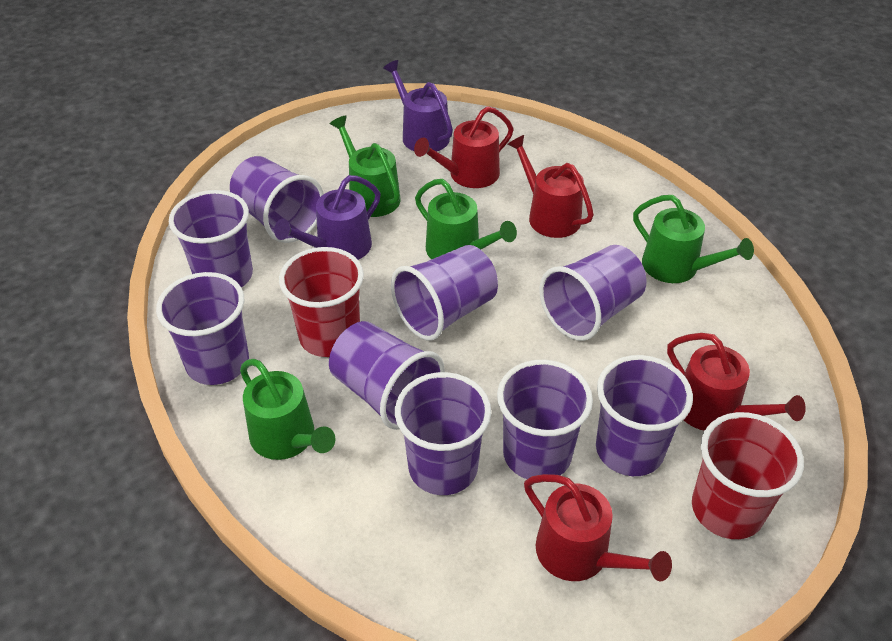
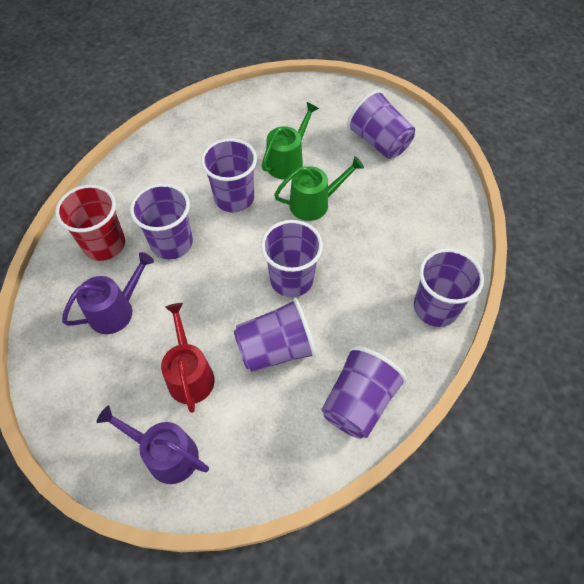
green watering can: 4 -> 2
purple cup: 9 -> 7
red cup: 2 -> 1
red watering can: 4 -> 1

